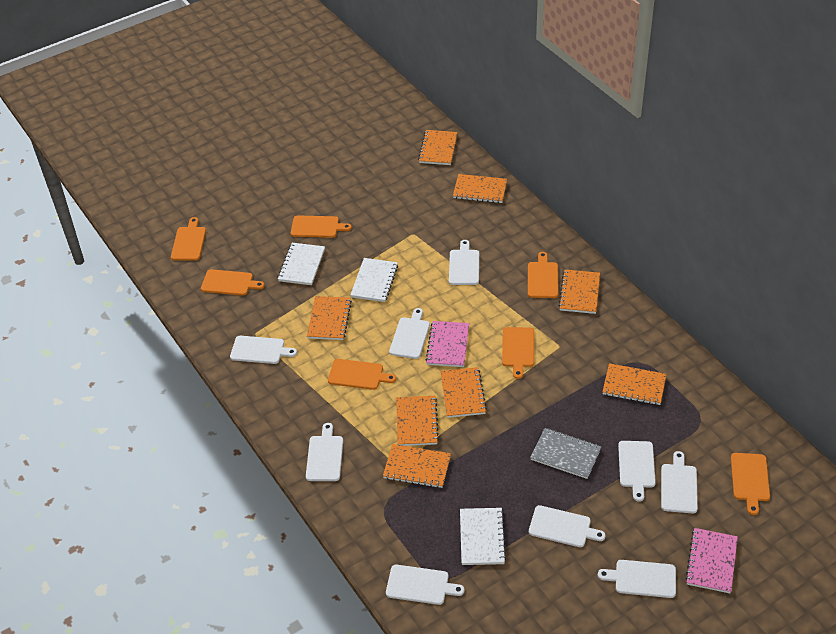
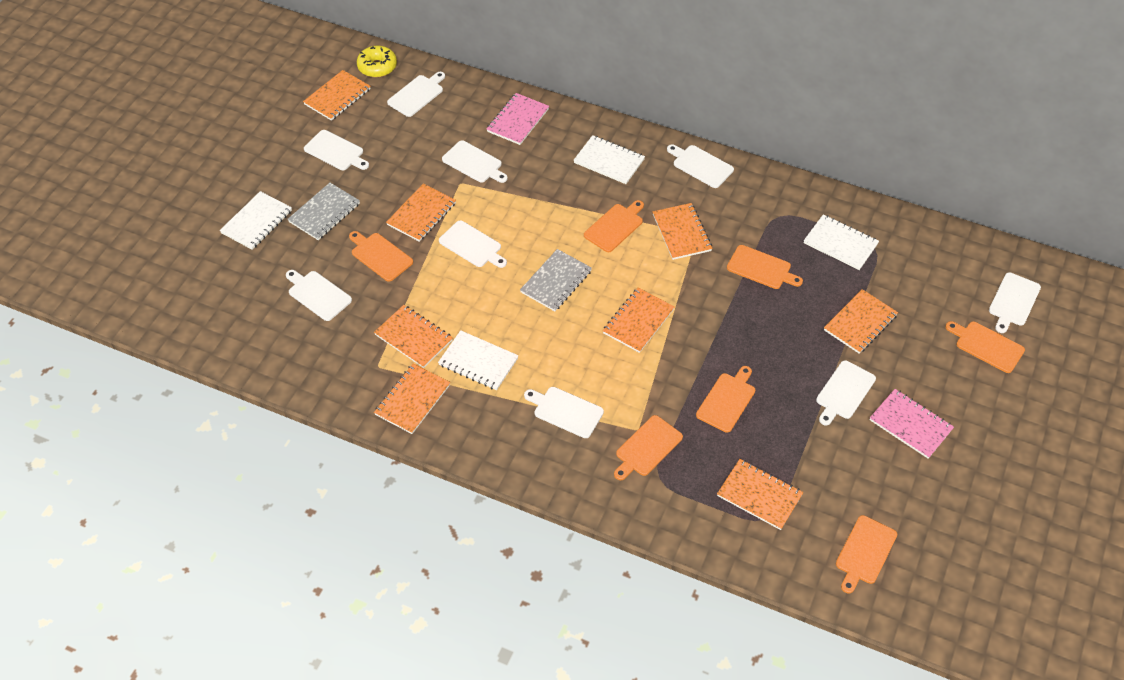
grey notebook: 1 -> 2
white notebook: 3 -> 4
yellow donut: 0 -> 1

